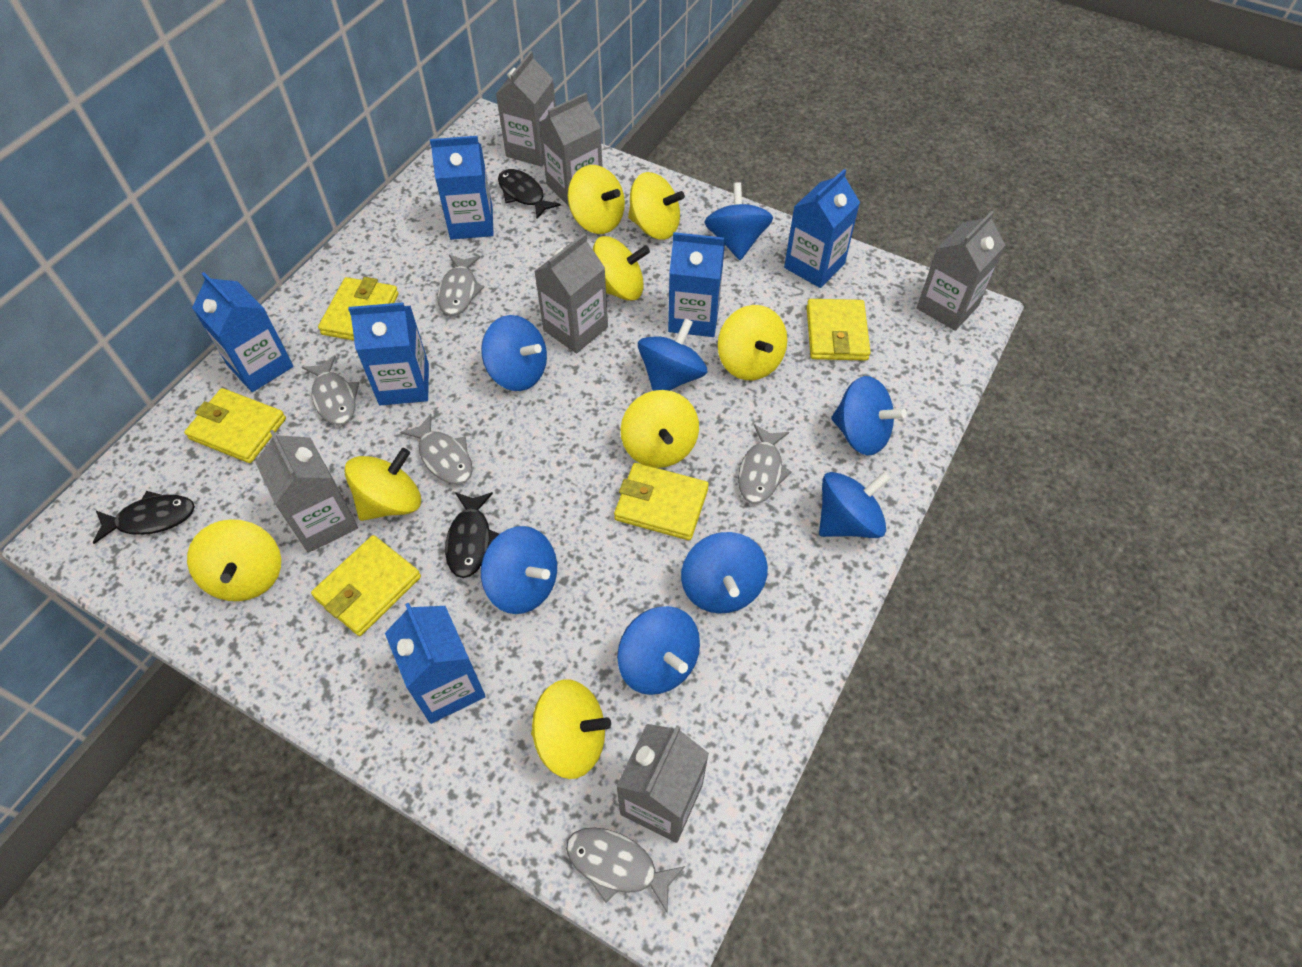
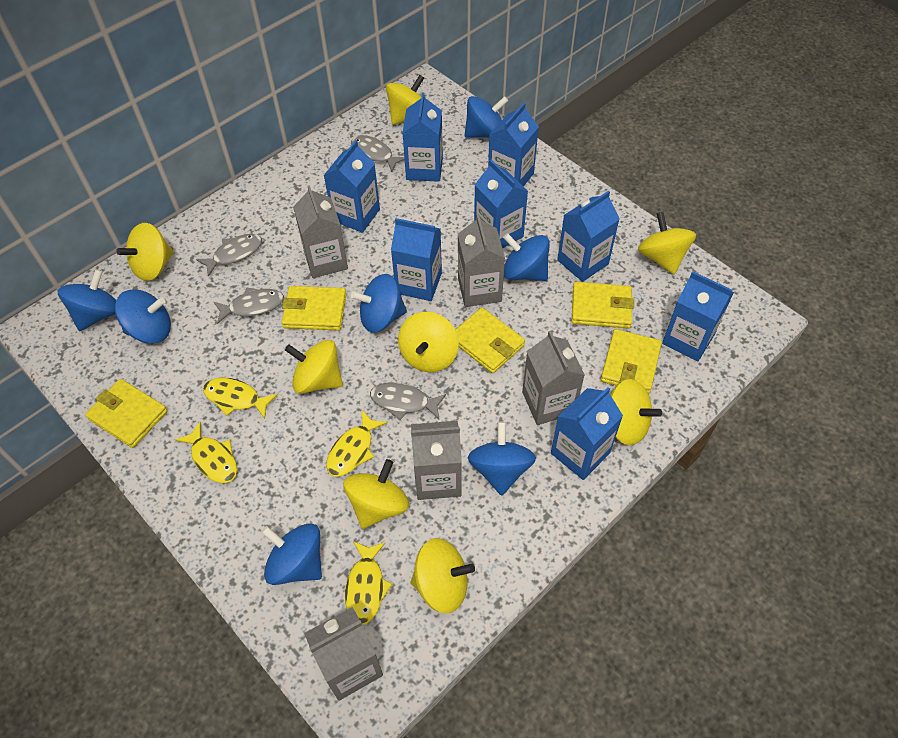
black fish: 3 -> 0
blue carton: 6 -> 8
blue spinning top: 8 -> 7
grey carton: 6 -> 5
grey fish: 5 -> 4
yellow fish: 0 -> 4

